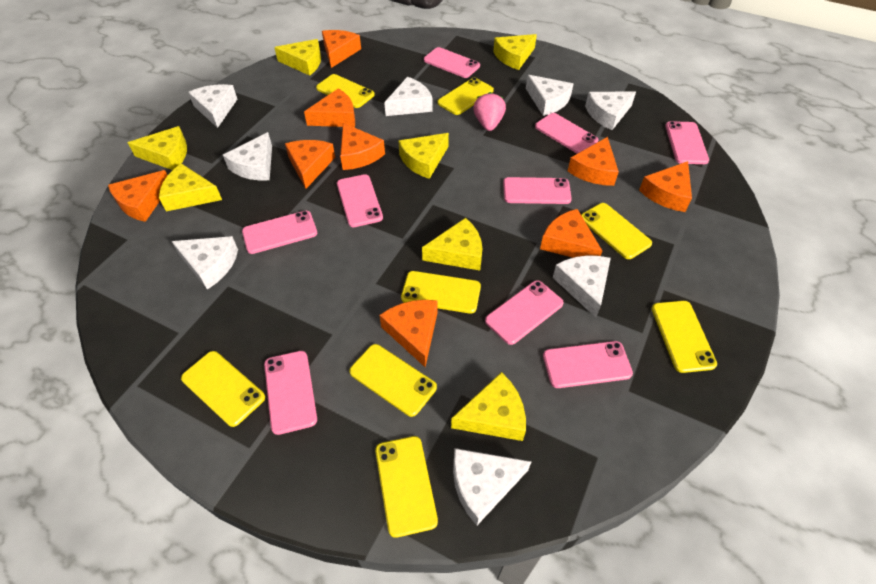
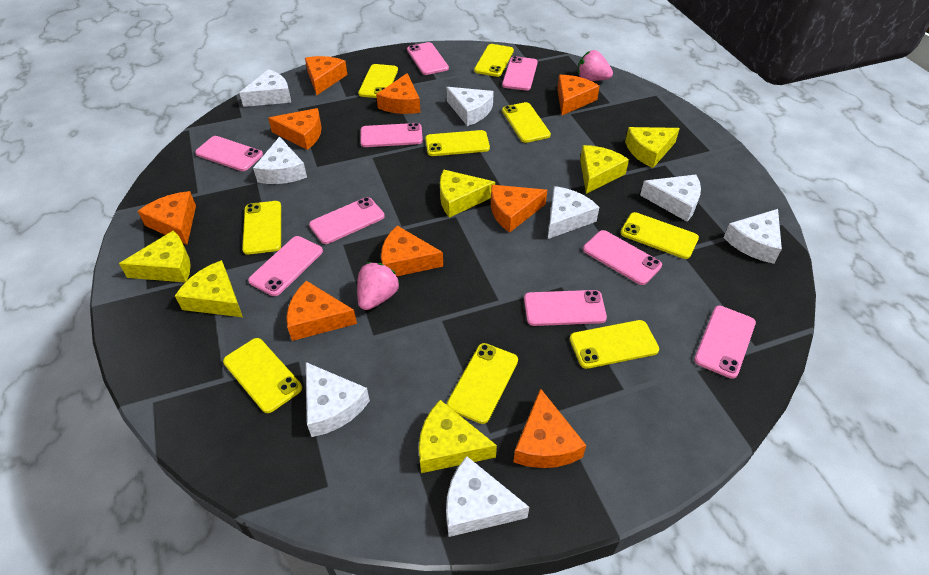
pink strawberry: 1 -> 2
yellow cheese: 7 -> 6
yellow phone: 8 -> 9

